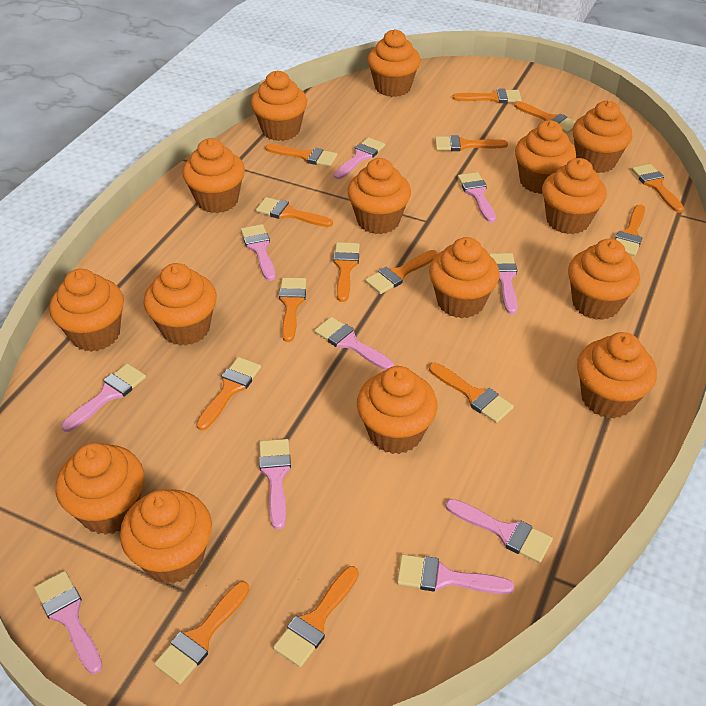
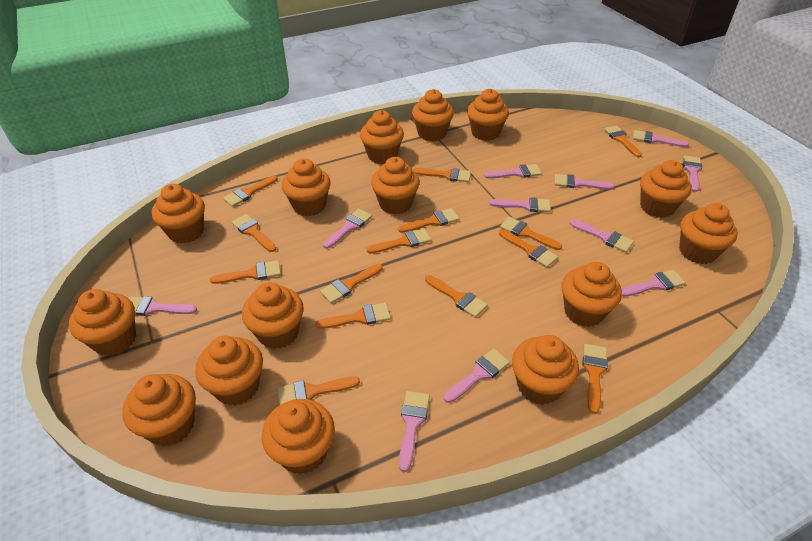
pink brush: 10 -> 11

